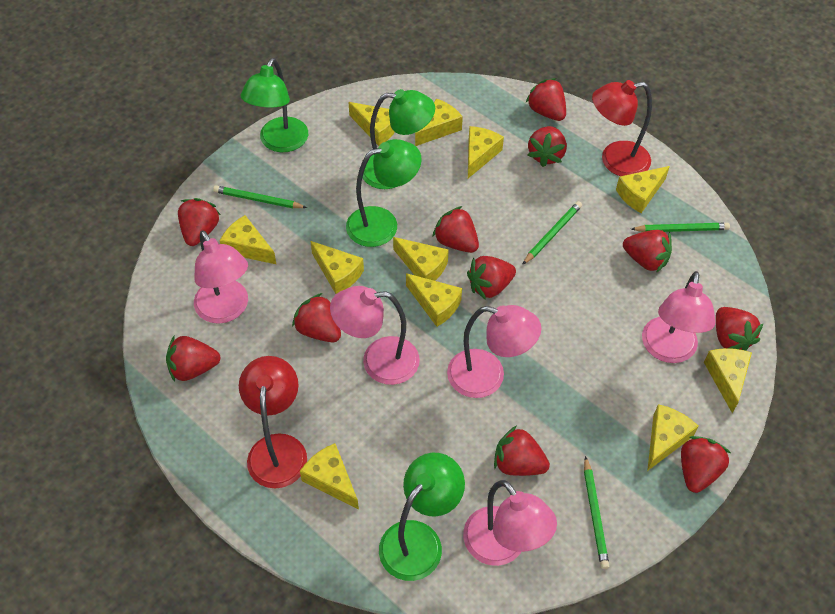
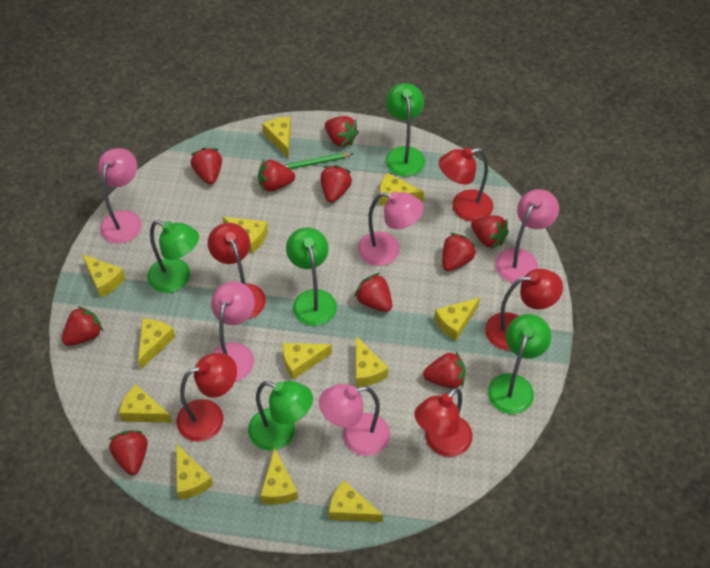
green lamp: 4 -> 5
green pencil: 4 -> 1
red lamp: 2 -> 5
red strawberry: 11 -> 10
yellow cheese: 11 -> 12

